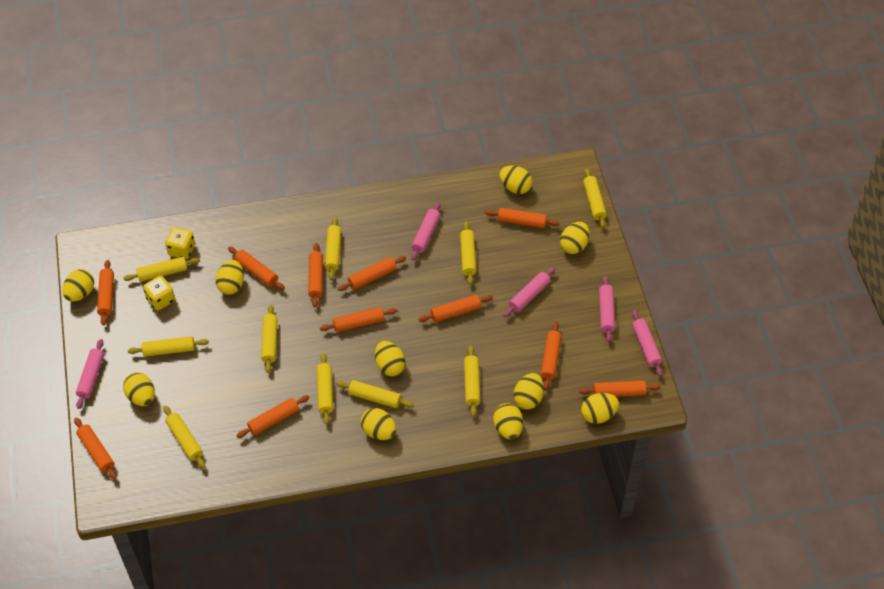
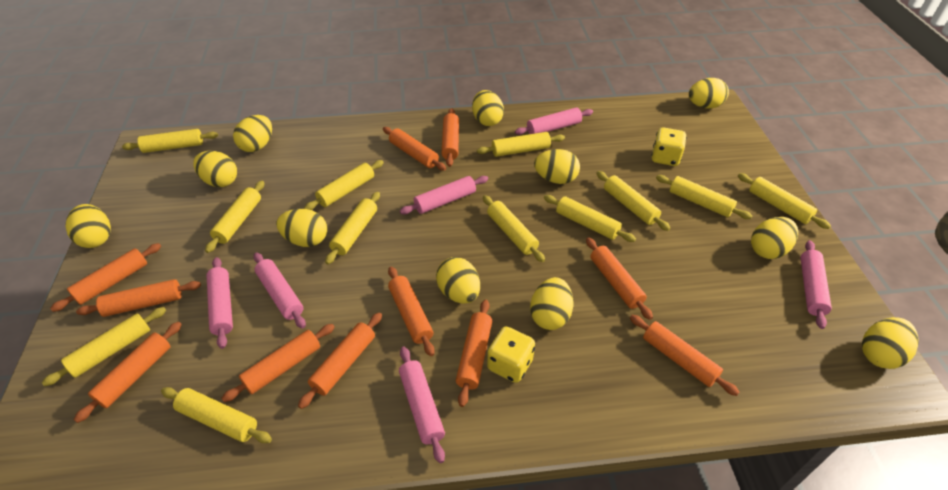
pink rolling pin: 5 -> 6
yellow egg: 10 -> 11
yellow rolling pin: 10 -> 12

